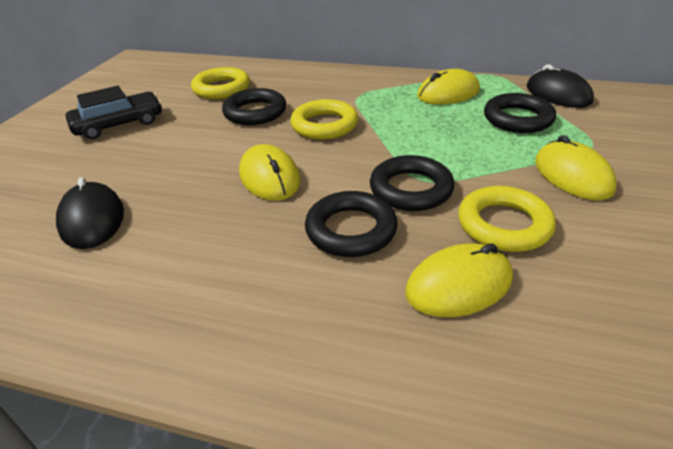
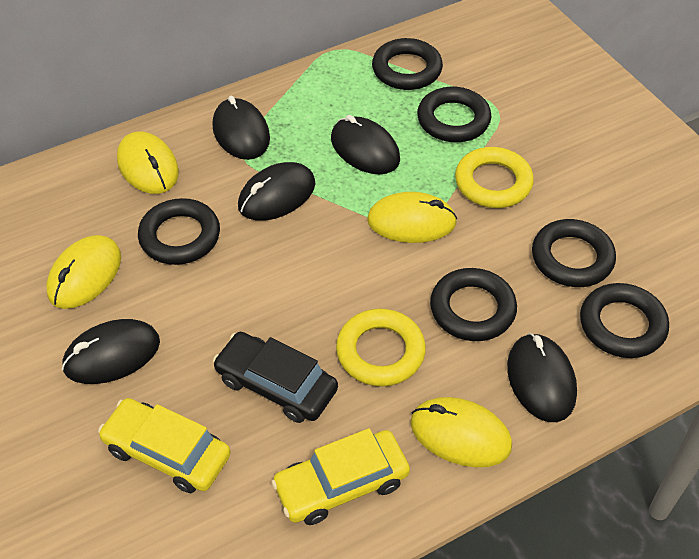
black mouse: 2 -> 5
black ring: 4 -> 6
yellow car: 0 -> 2
yellow ring: 3 -> 2

